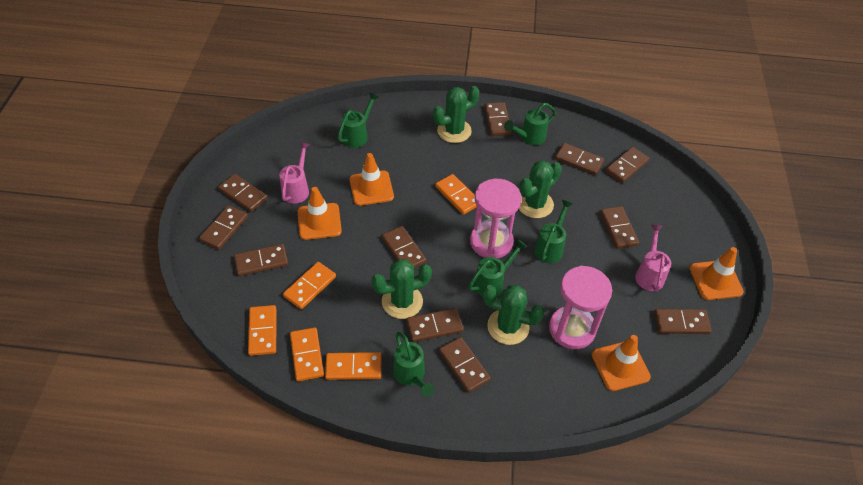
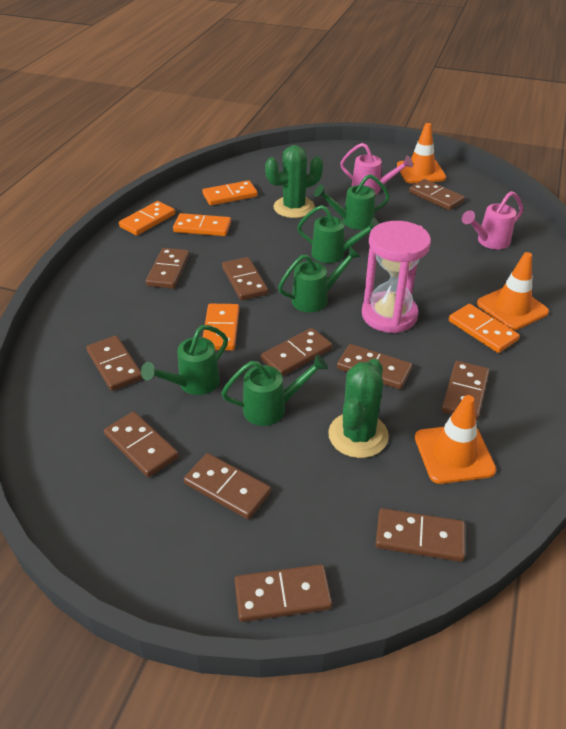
green cactus: 4 -> 2
orange traffic cone: 4 -> 3
pink hourglass: 2 -> 1

